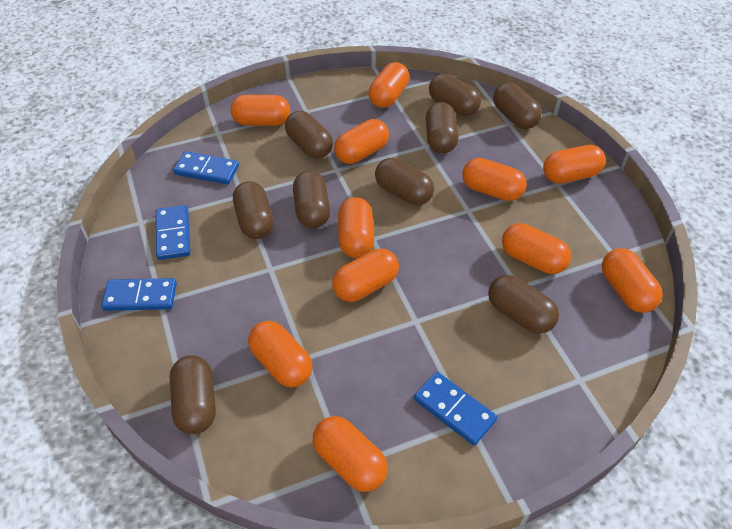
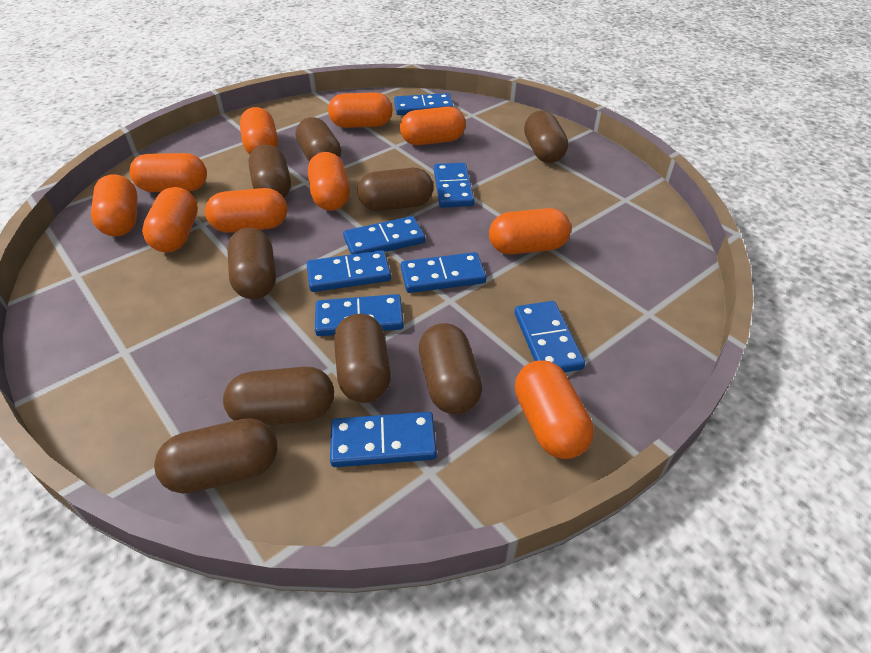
blue domino: 4 -> 8
orange capsule: 11 -> 10

